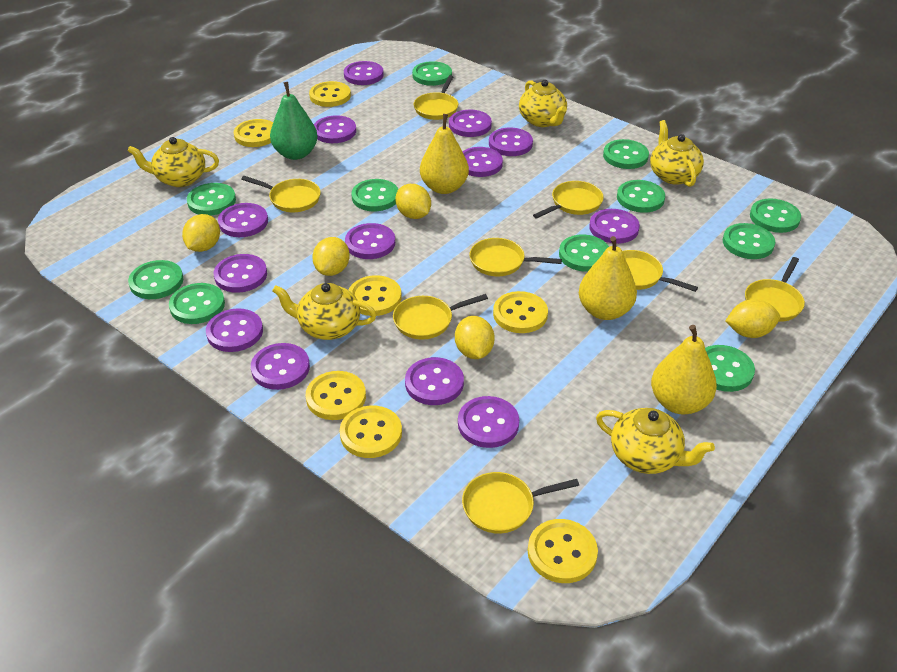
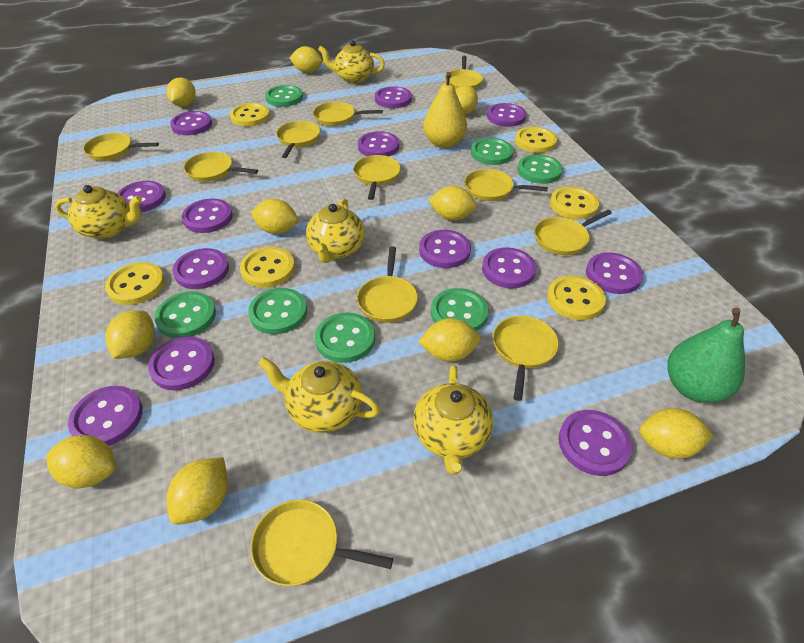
green button: 11 -> 7
yellow button: 7 -> 6
yellow lemon: 5 -> 10
yellow pan: 8 -> 11
yellow pear: 3 -> 1

